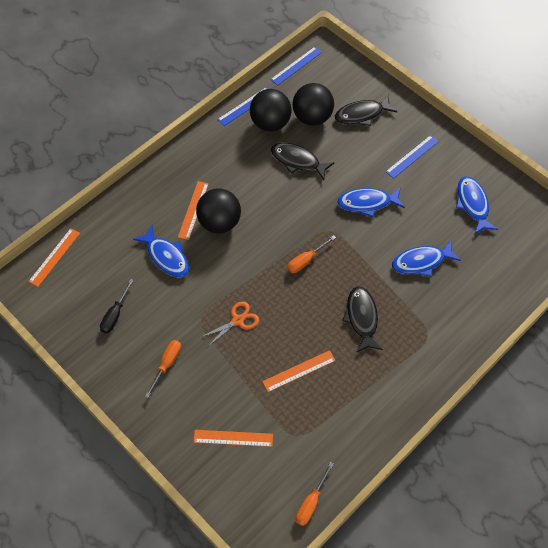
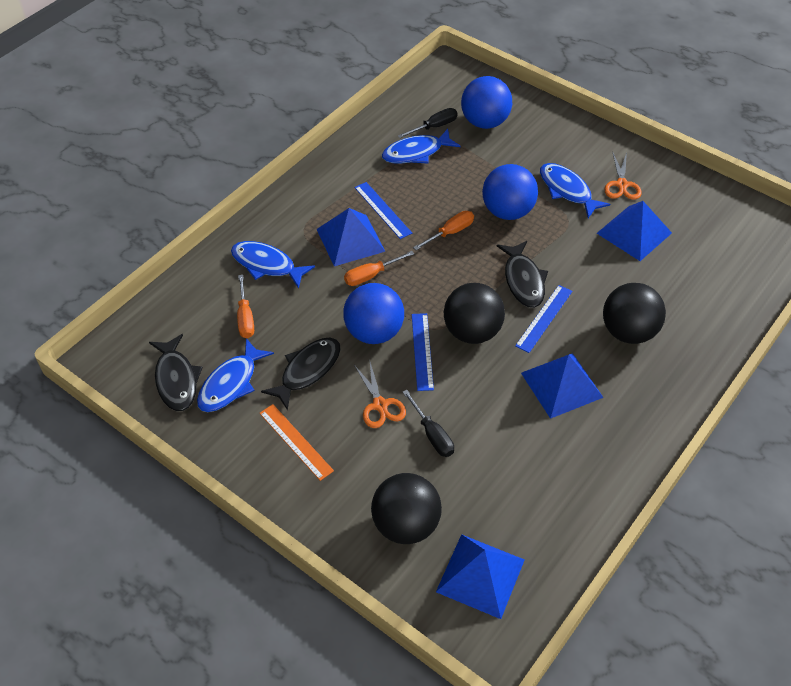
black screwdriver: 1 -> 2
blue ball: 0 -> 3
blue pyramid: 0 -> 4
orange ruler: 4 -> 1
orange scissors: 1 -> 2

